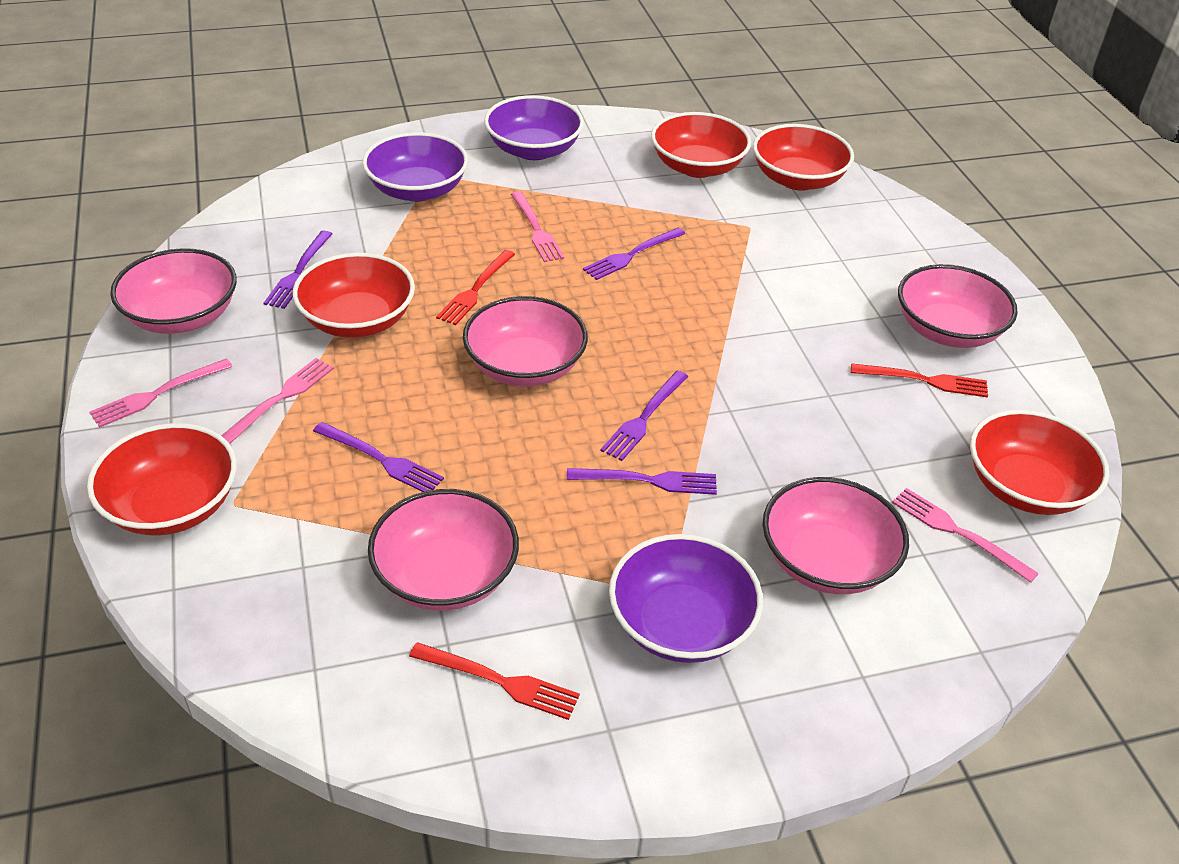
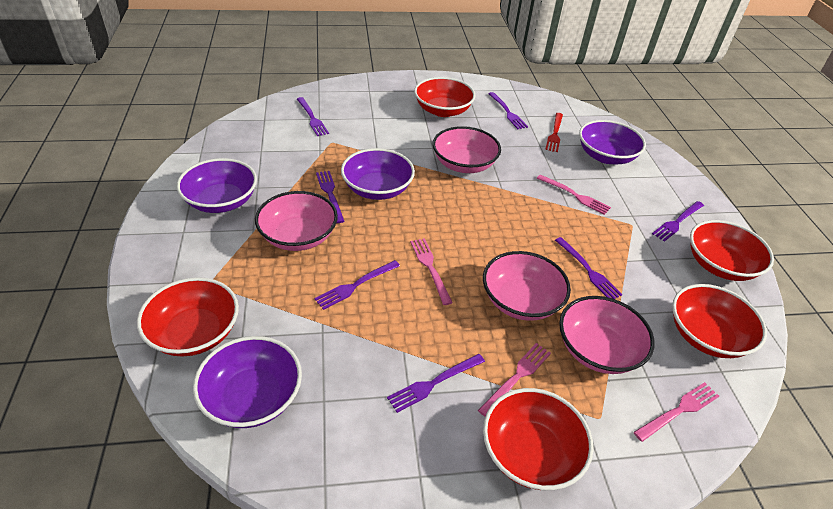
pink bowl: 5 -> 4
purple bowl: 3 -> 4
purple fork: 5 -> 7
red fork: 3 -> 1

